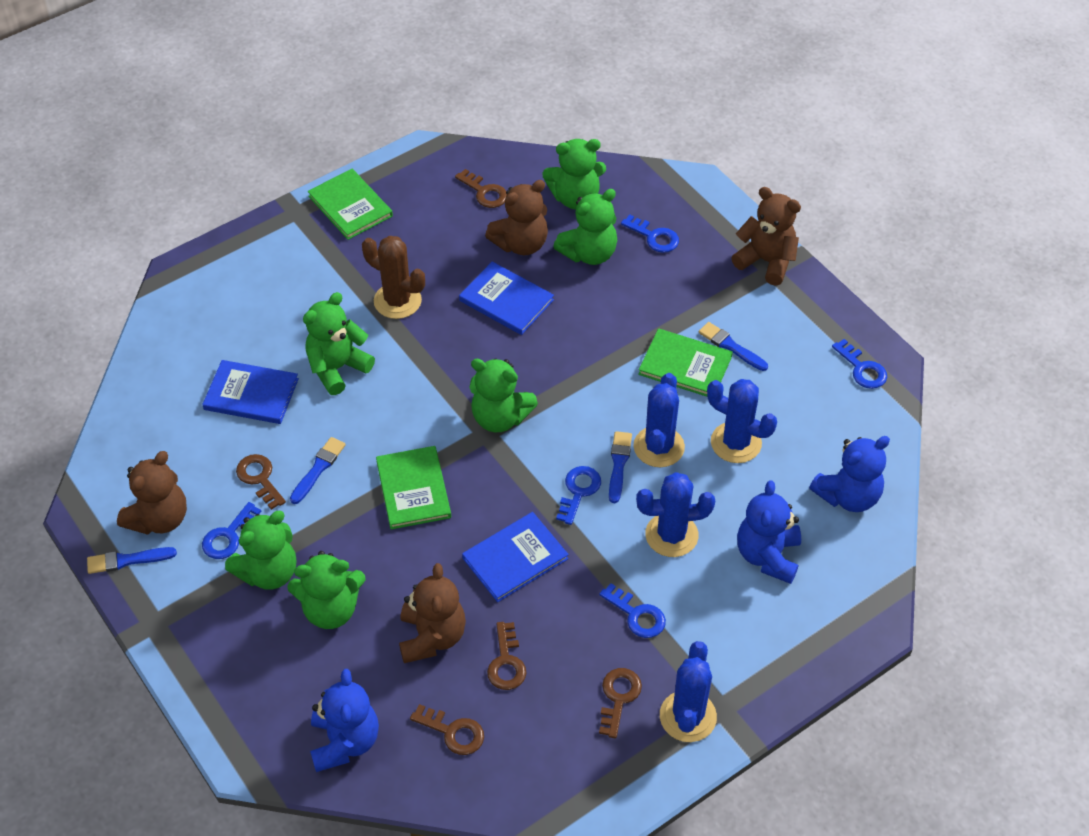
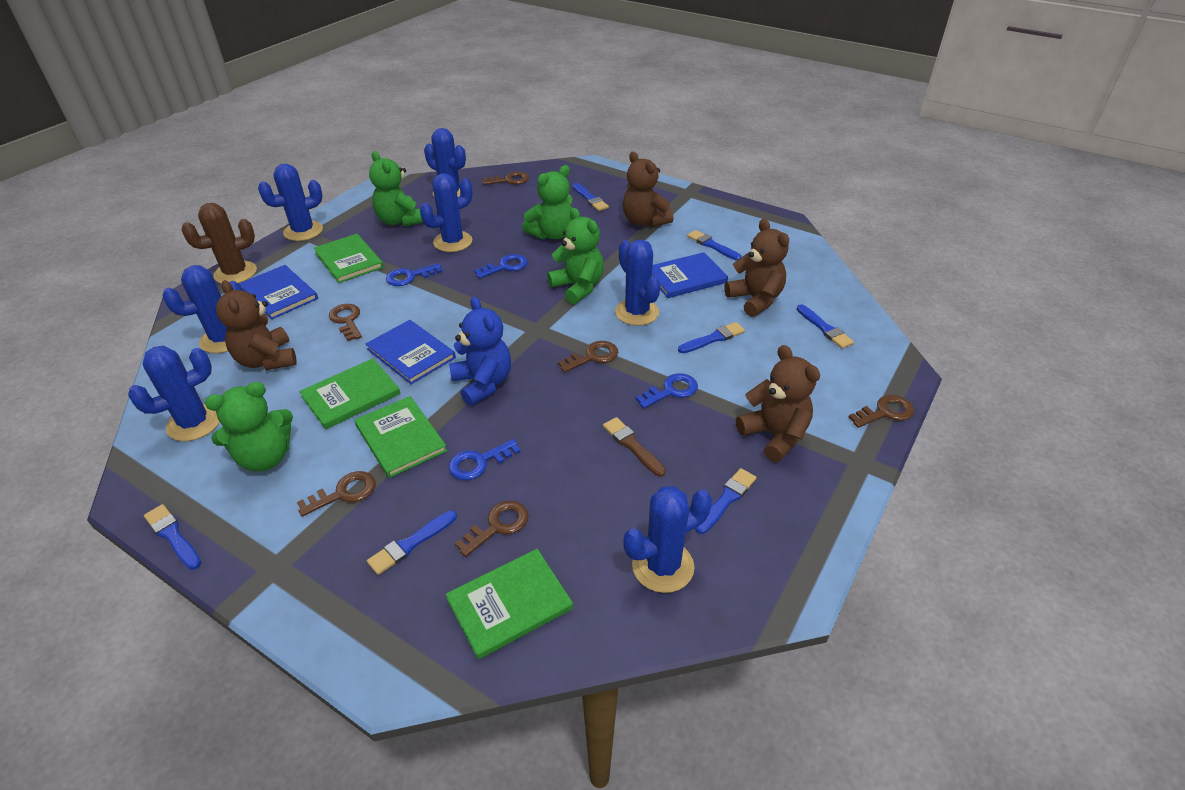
blue brush: 4 -> 7
blue cactus: 4 -> 7
blue key: 5 -> 4
blue teddy bear: 3 -> 1
brown brush: 0 -> 1
brown key: 5 -> 6
green book: 3 -> 4
green teddy bear: 6 -> 4

